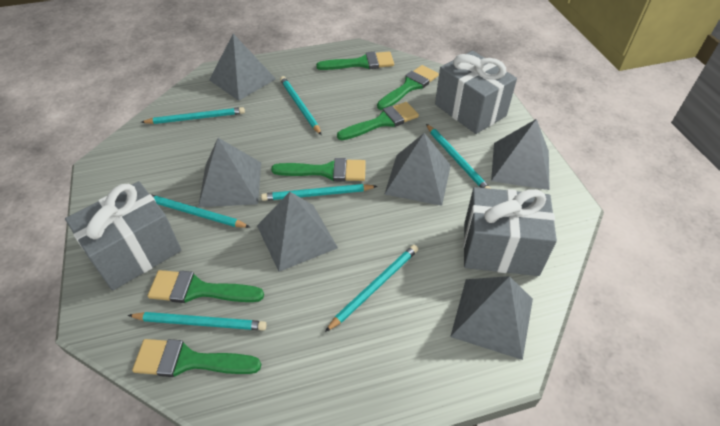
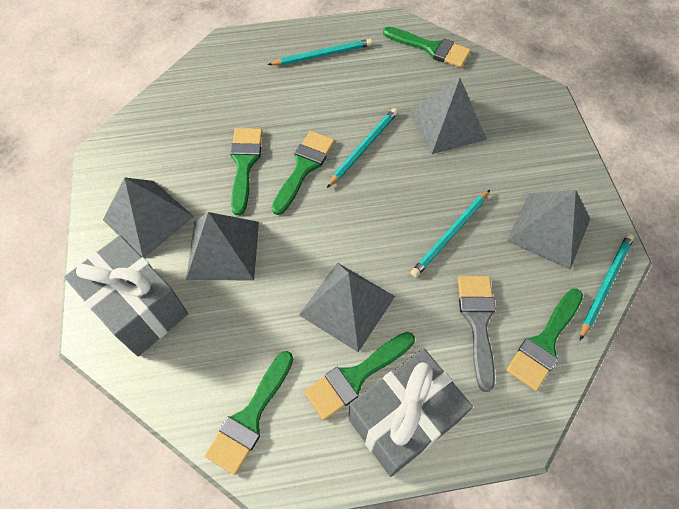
grey brush: 0 -> 1
grey gift: 3 -> 2
grey pyramid: 6 -> 5
turquoise pencil: 7 -> 4

